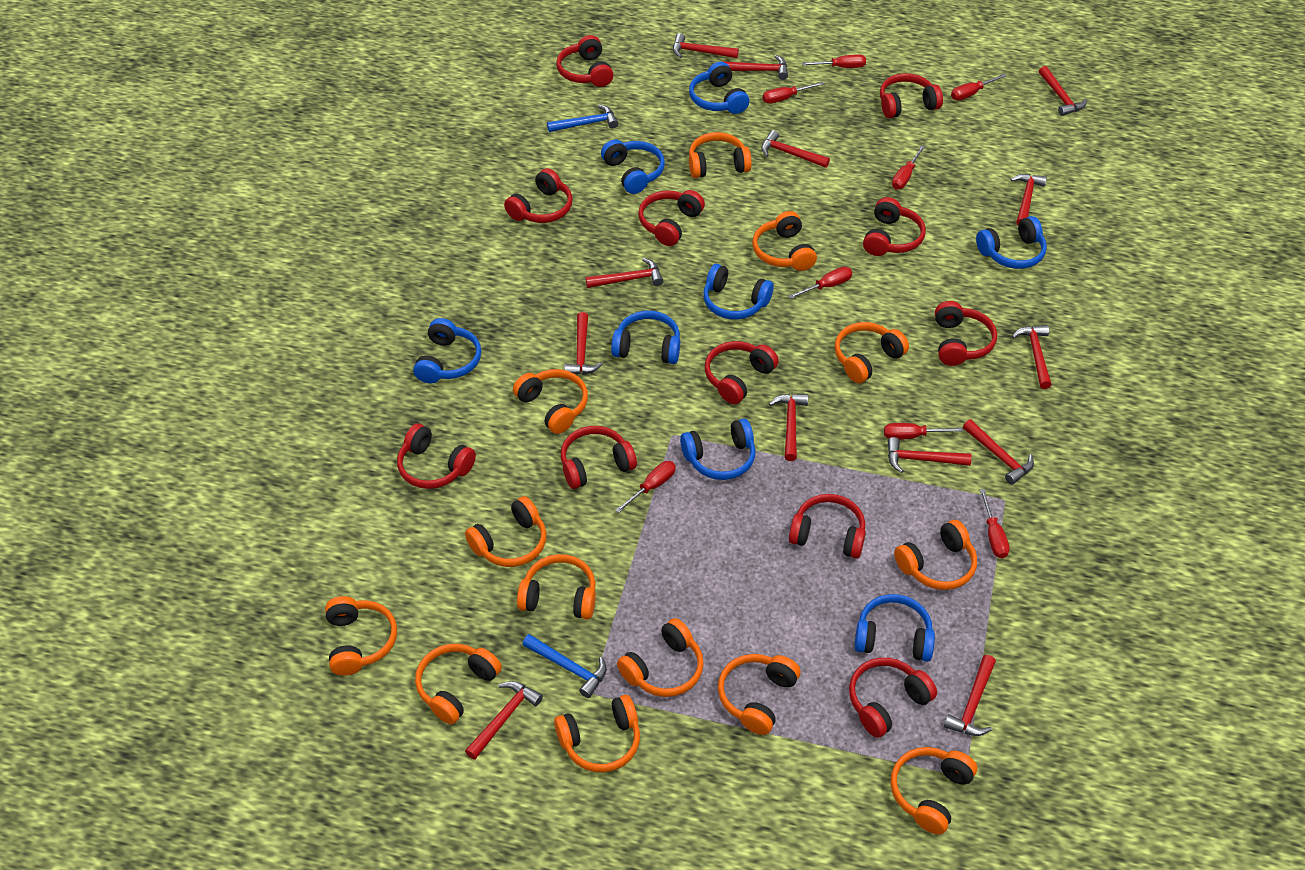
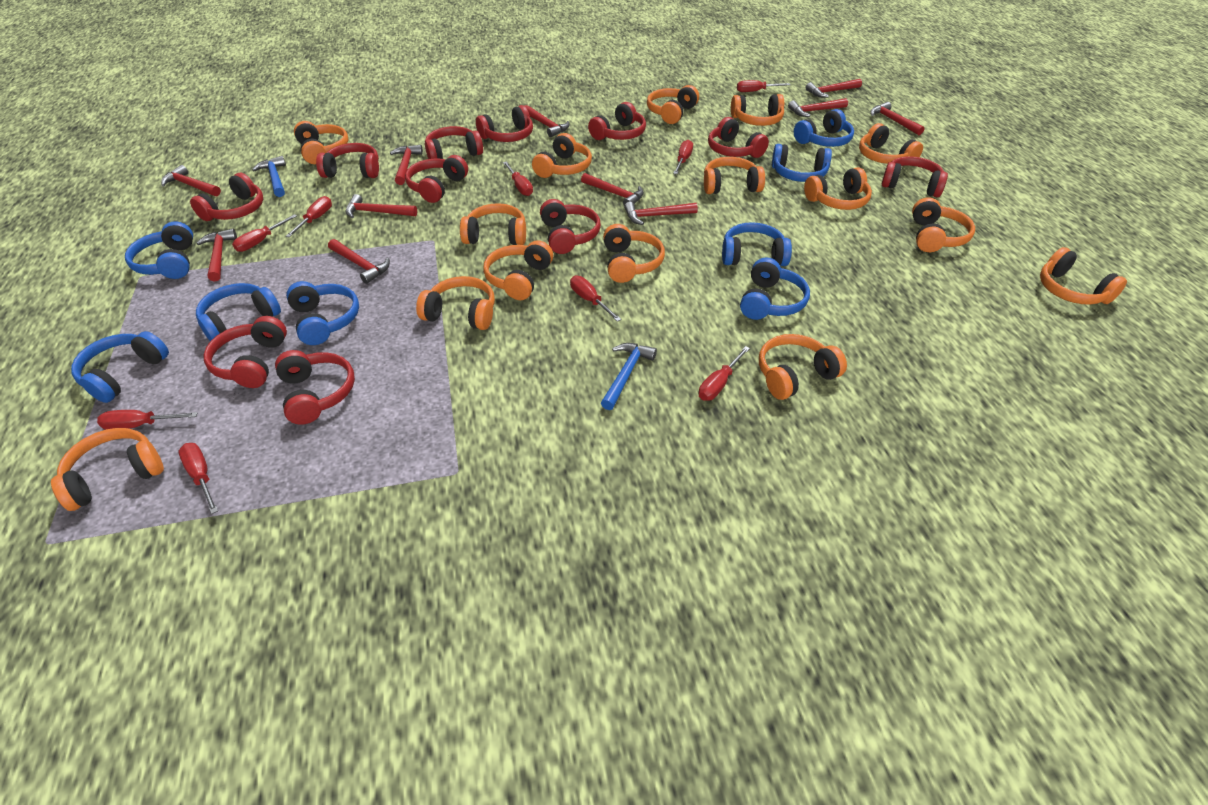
orange headphones: 13 -> 15
red hammer: 13 -> 11
red screwdriver: 8 -> 9

